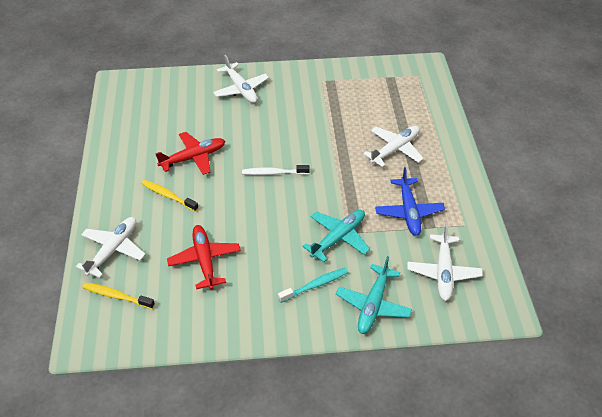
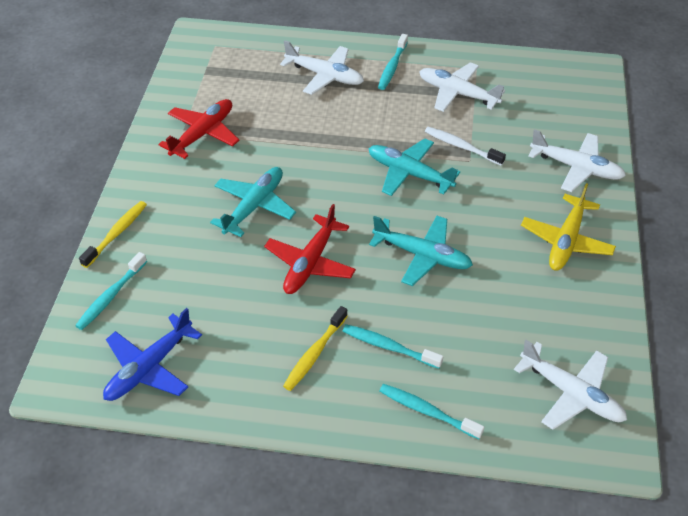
turquoise plane: 2 -> 3
turquoise toothbrush: 1 -> 4
yellow plane: 0 -> 1

